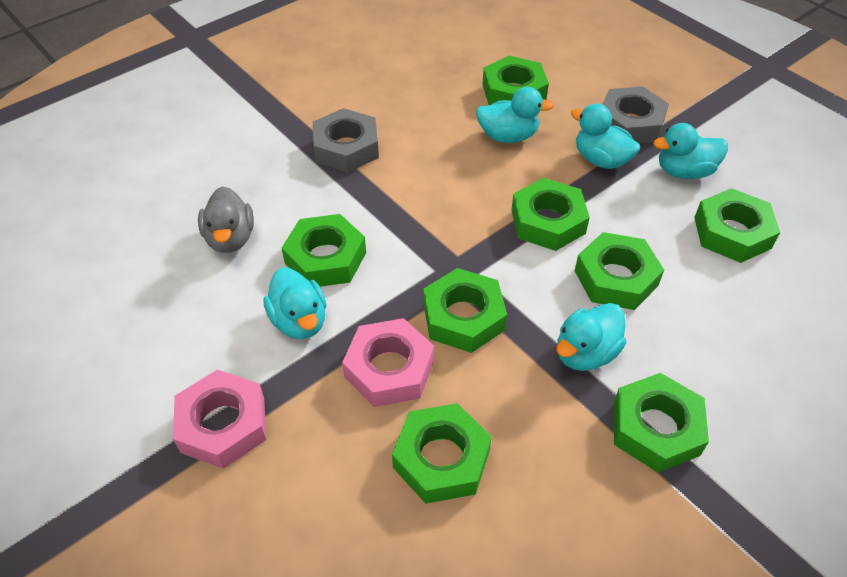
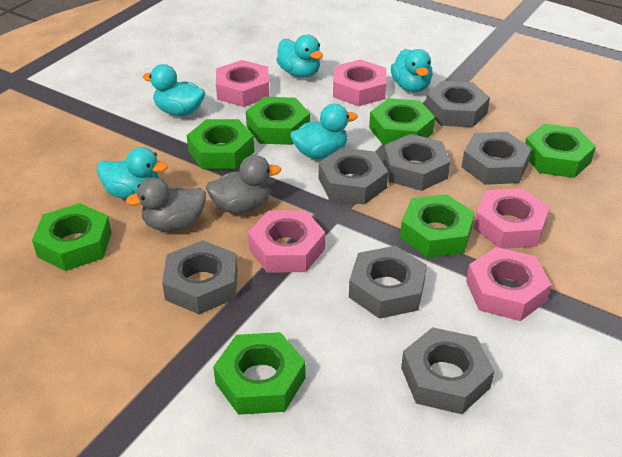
green nut: 8 -> 7
grey duck: 1 -> 2
grey nut: 2 -> 7
pink nut: 2 -> 5

